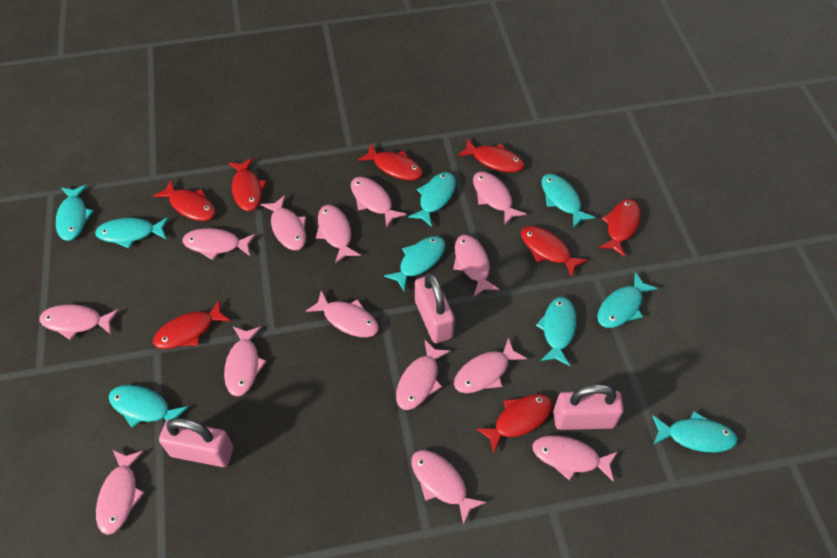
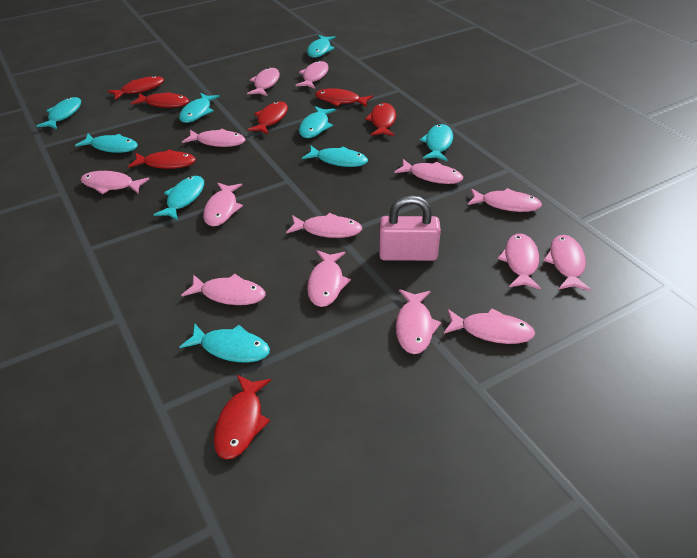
pink padlock: 3 -> 1
red fish: 8 -> 7

